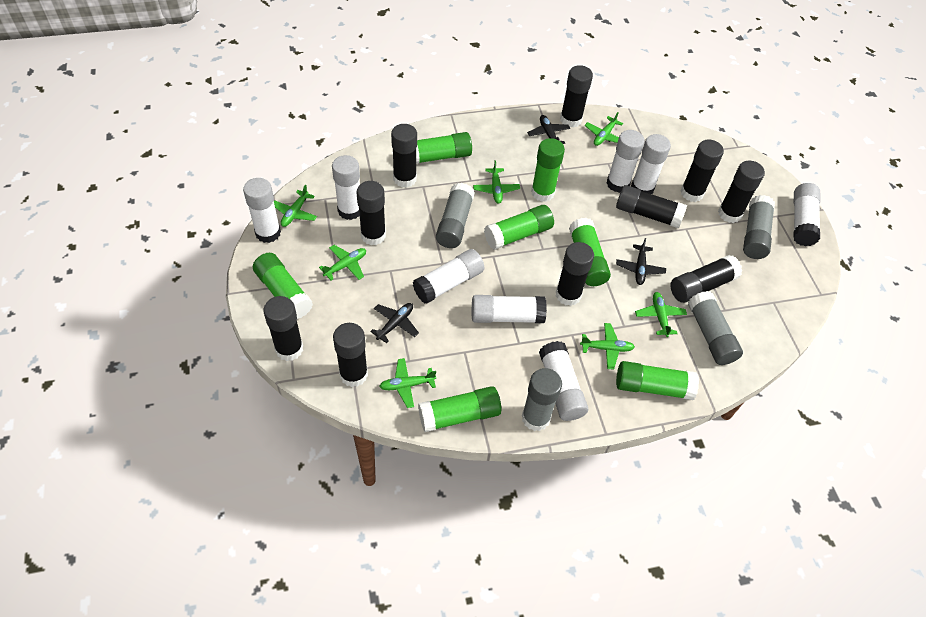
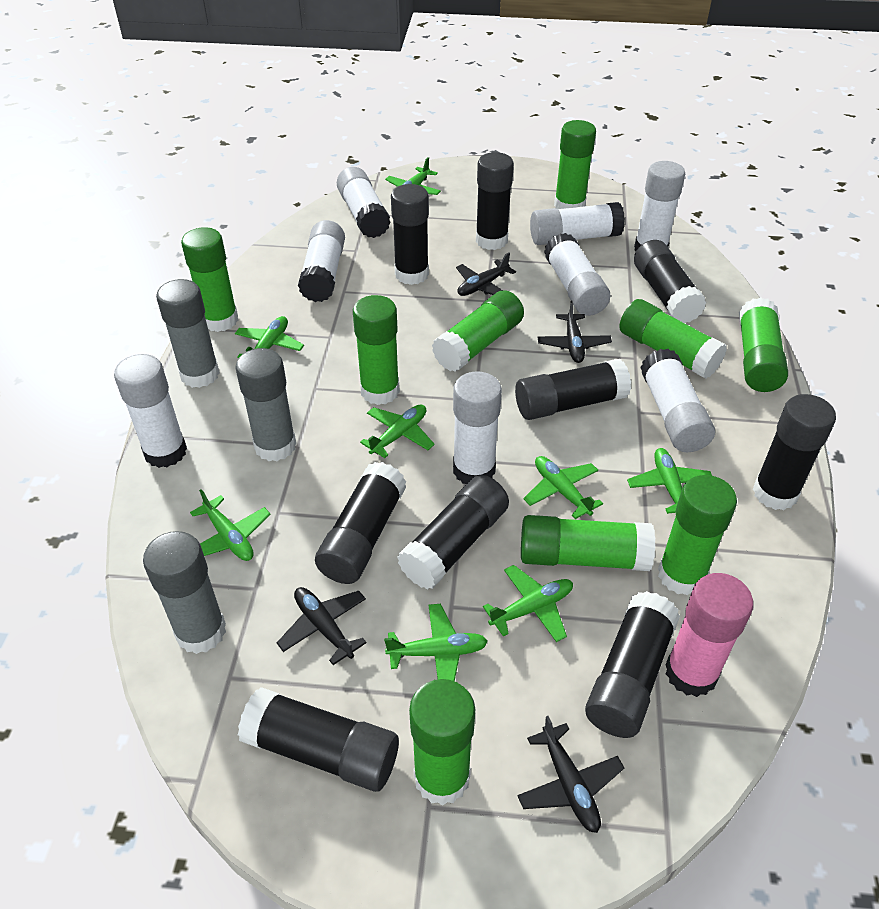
black glue stick: 10 -> 9
black plane: 3 -> 4
green glue stick: 7 -> 9
green plane: 7 -> 8
grey glue stick: 4 -> 3
pink glue stick: 0 -> 1

